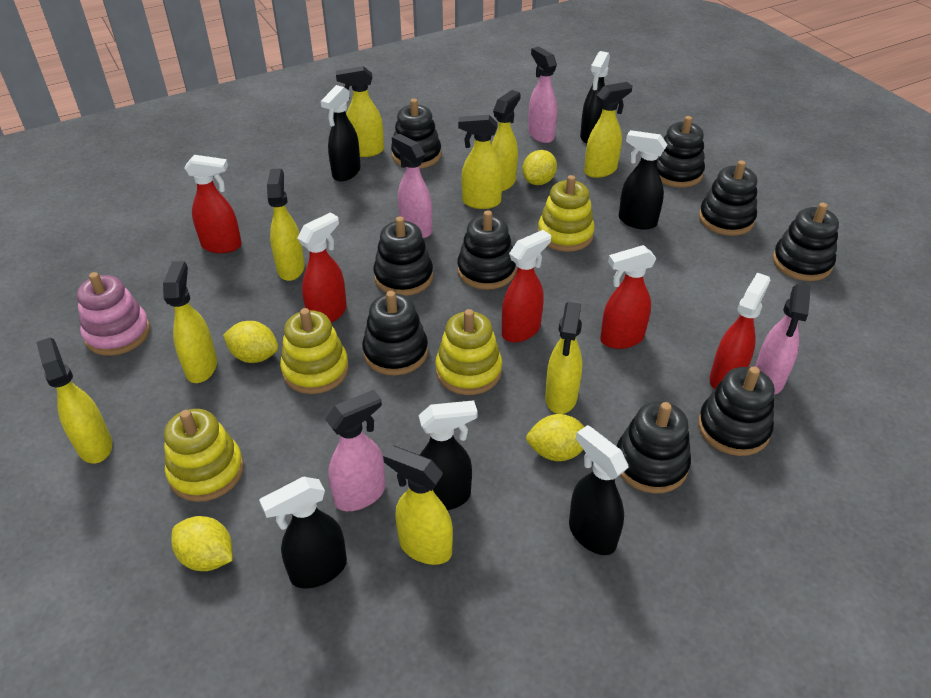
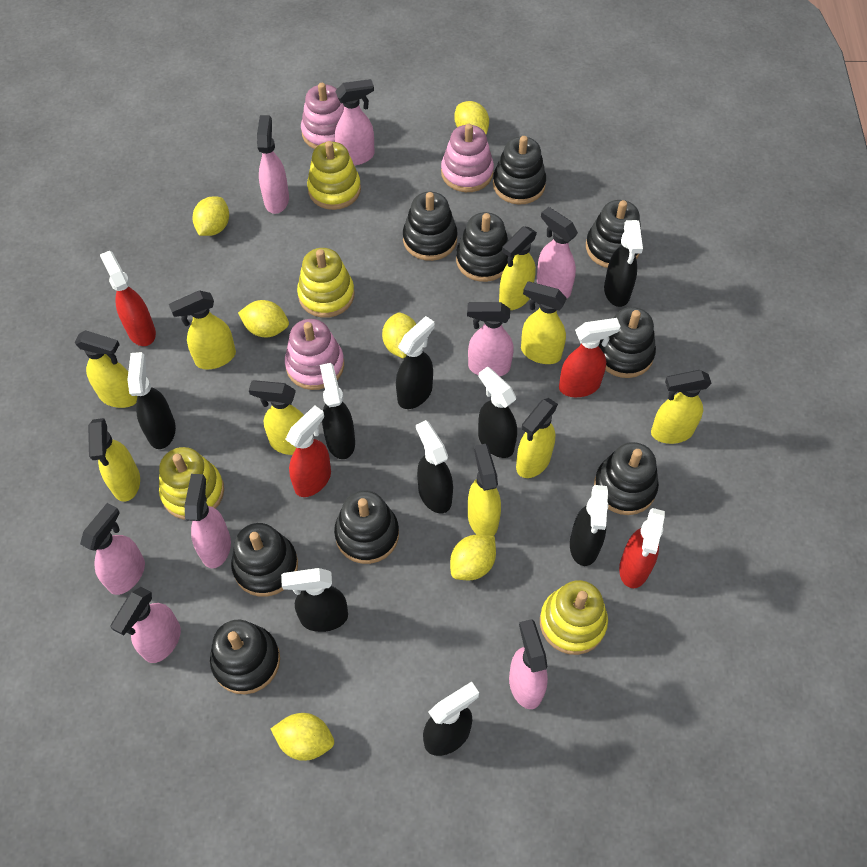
black spray bottle: 6 -> 9
pink spray bottle: 4 -> 8
pink stacking toy: 1 -> 3
red spray bottle: 5 -> 4
yellow lemon: 4 -> 6

